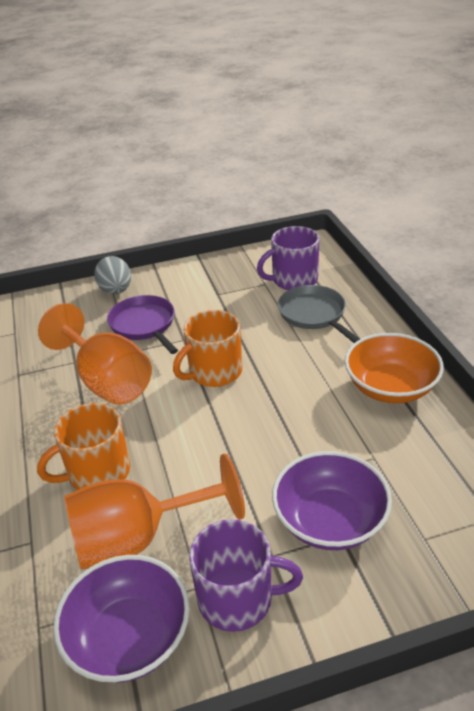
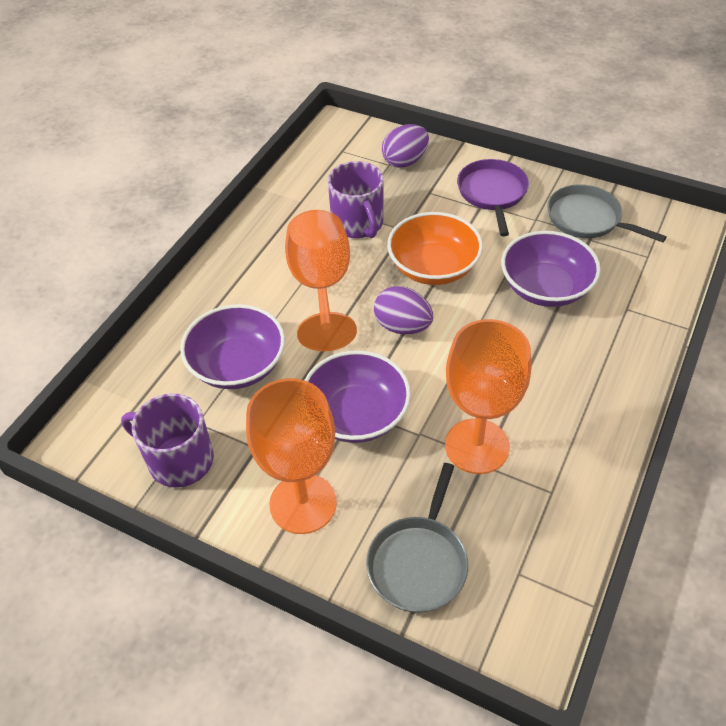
grey egg: 1 -> 0
grey pan: 1 -> 2
orange goblet: 2 -> 3
orange mug: 2 -> 0
purple bowl: 2 -> 3
purple egg: 0 -> 2

